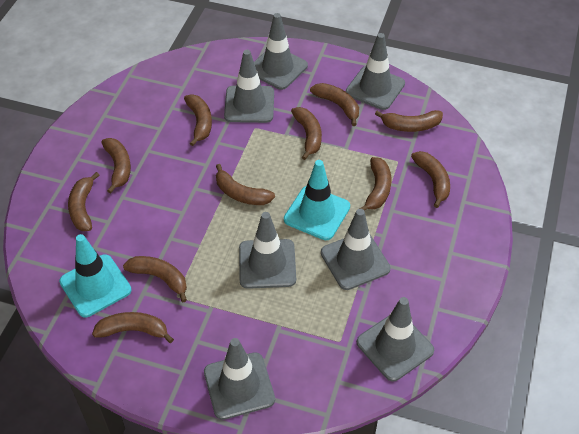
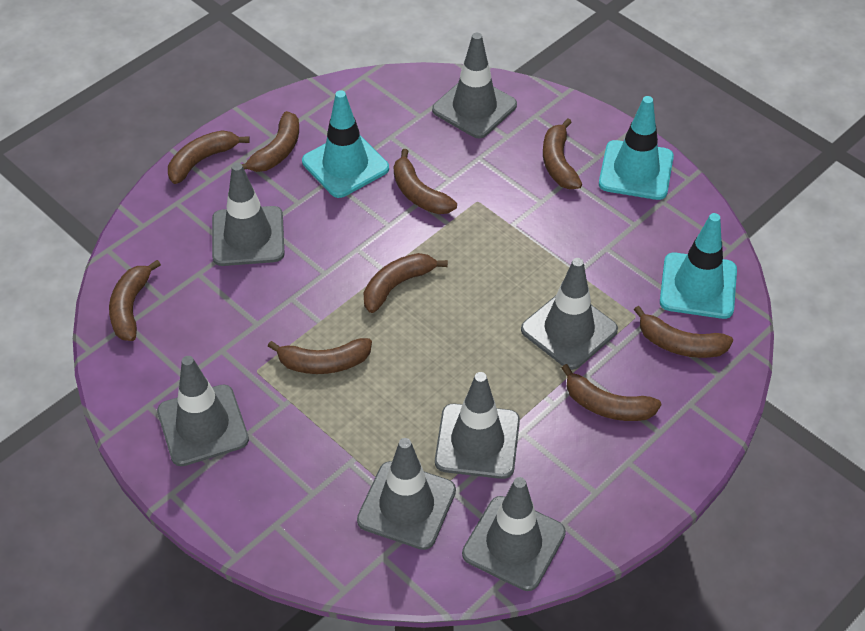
brown banana: 11 -> 9
turquoise traffic cone: 2 -> 3

